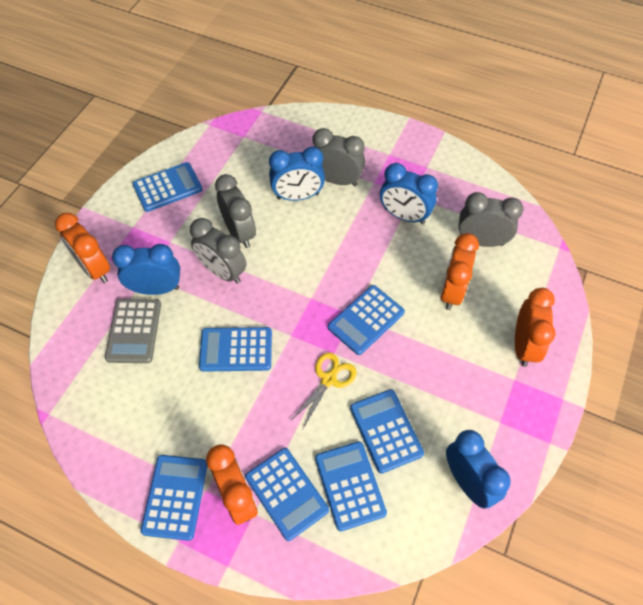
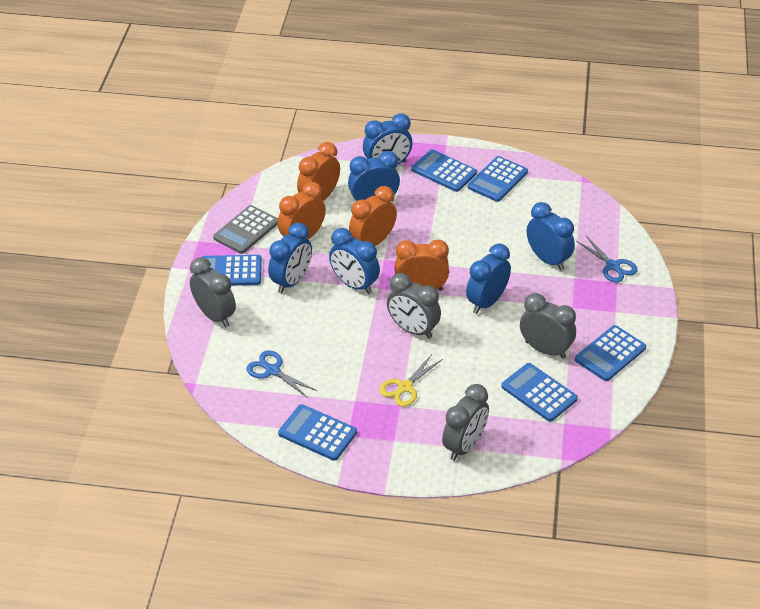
blue calculator: 7 -> 6
blue clock: 4 -> 6
blue scissors: 0 -> 2

